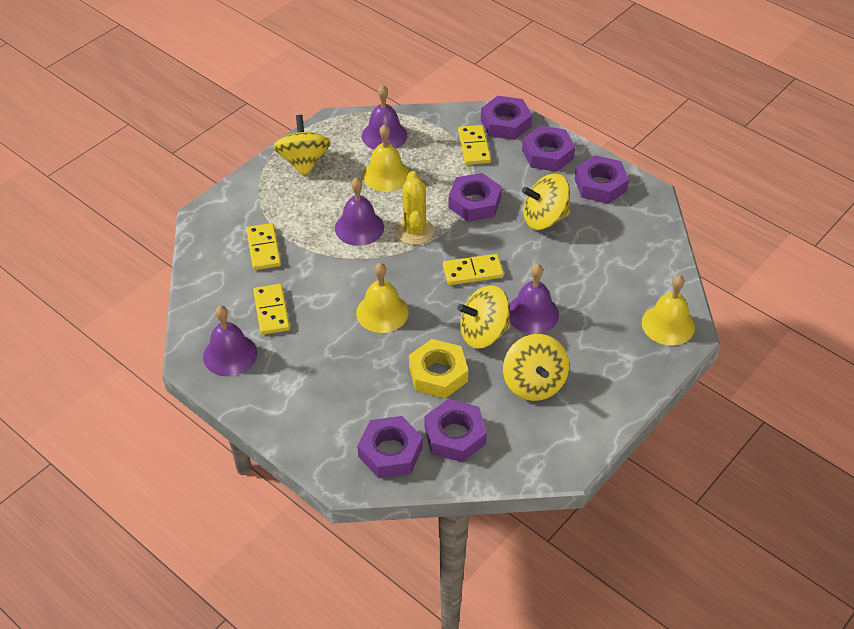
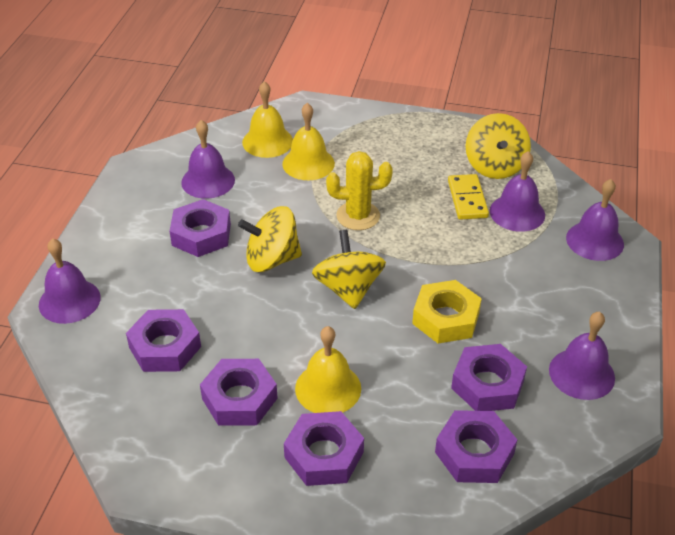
purple bell: 4 -> 5
yellow domino: 4 -> 1
yellow spinning top: 4 -> 3

